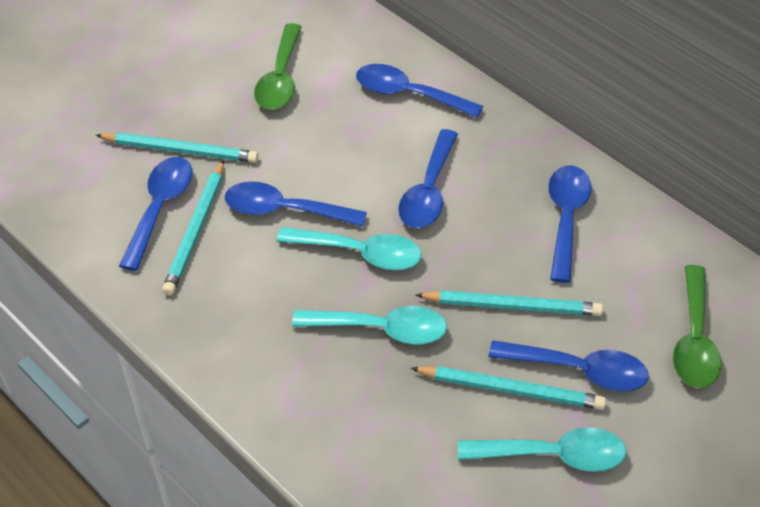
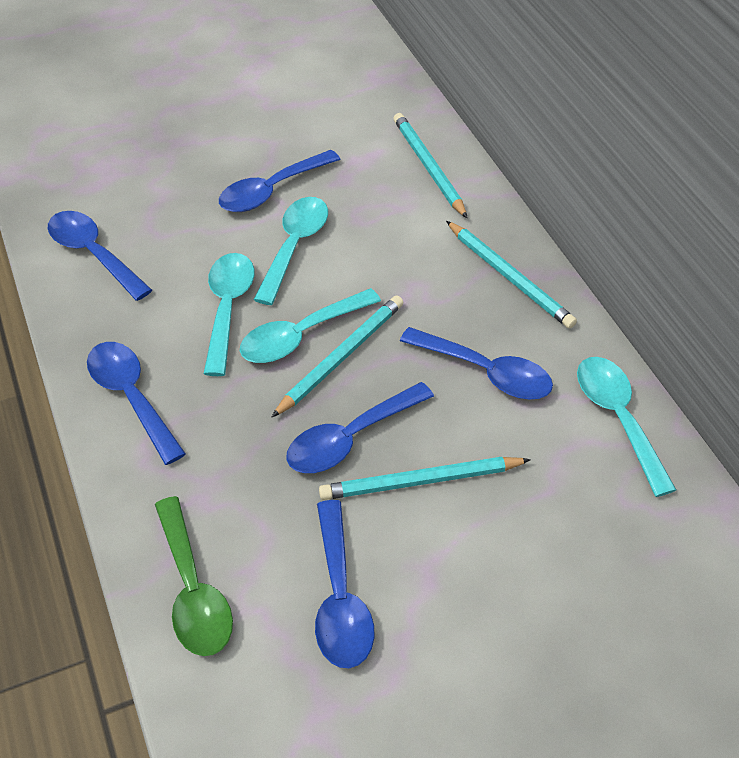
green spoon: 2 -> 1
turquoise spoon: 3 -> 4

